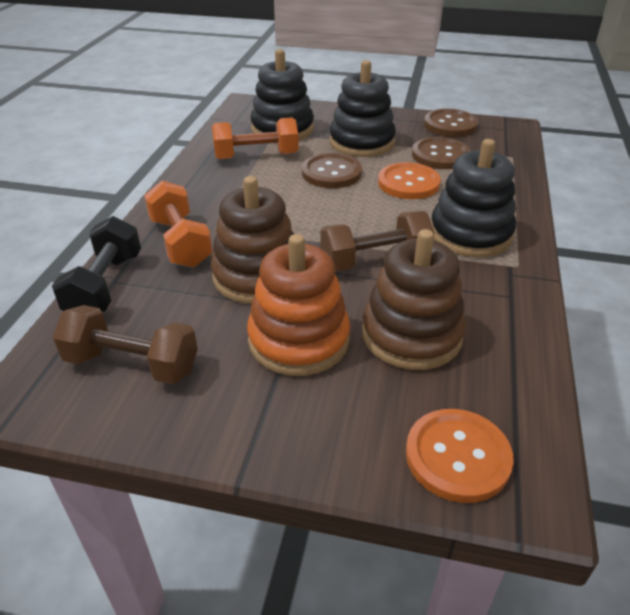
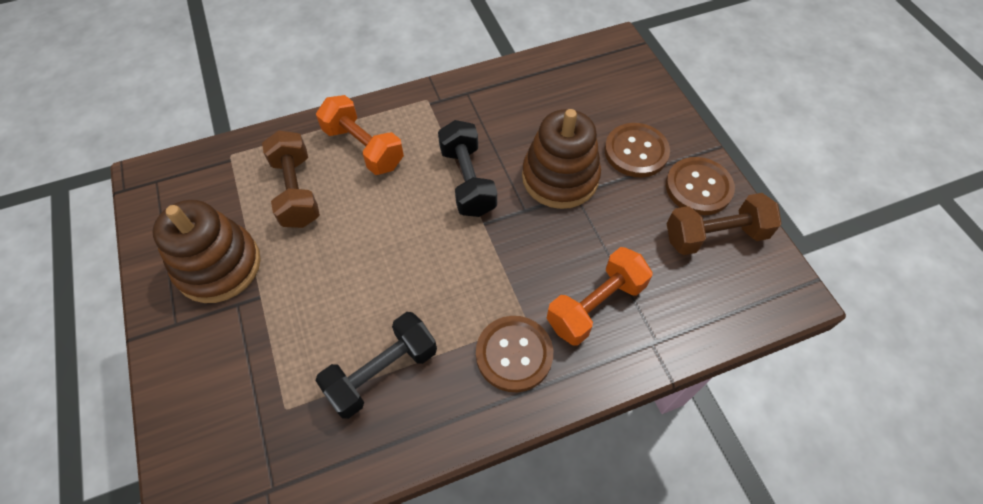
black dumbbell: 1 -> 2
black stacking toy: 3 -> 0
orange button: 2 -> 0
orange stacking toy: 1 -> 0

